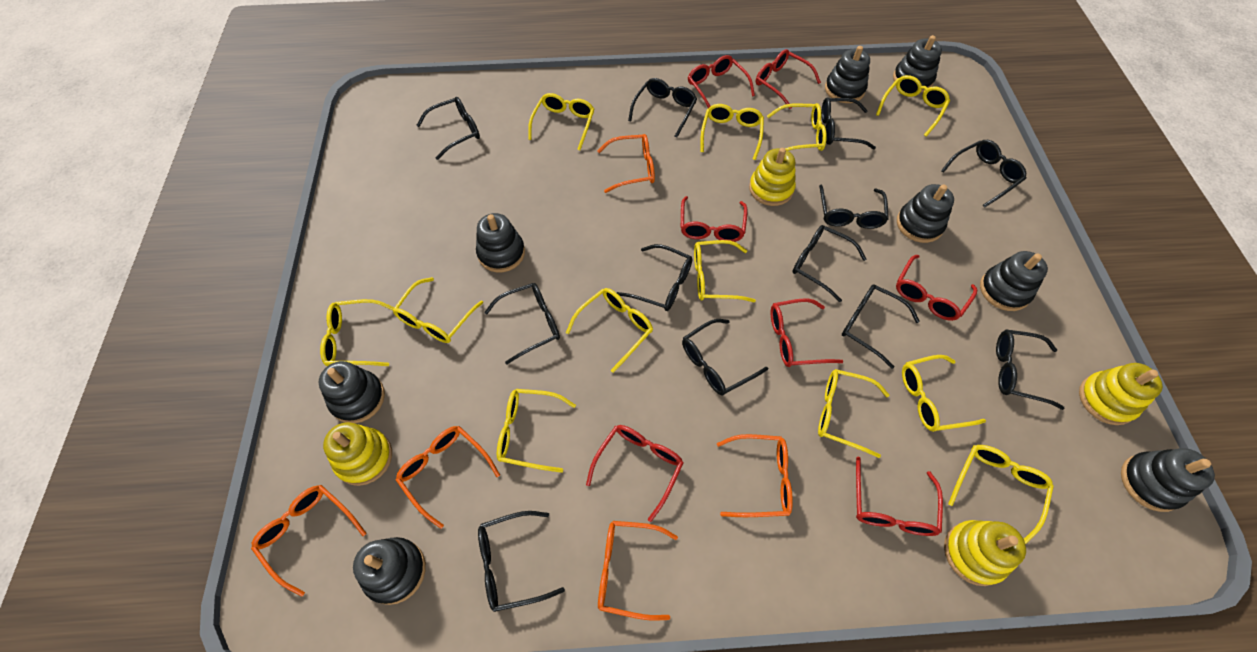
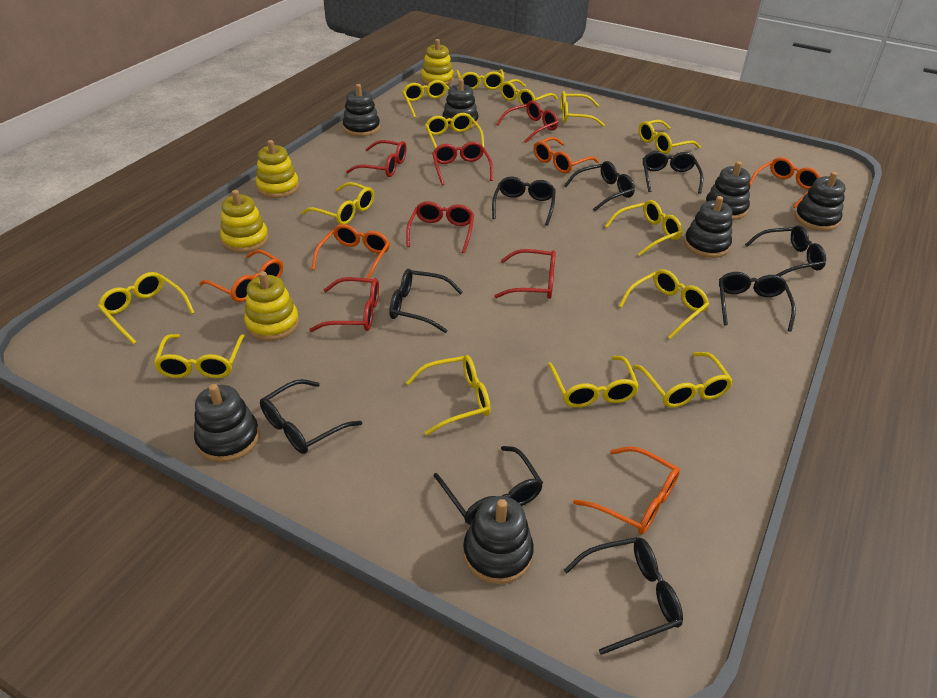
black glasses: 12 -> 9
black stacking toy: 8 -> 7
red glasses: 7 -> 6
yellow glasses: 12 -> 14

